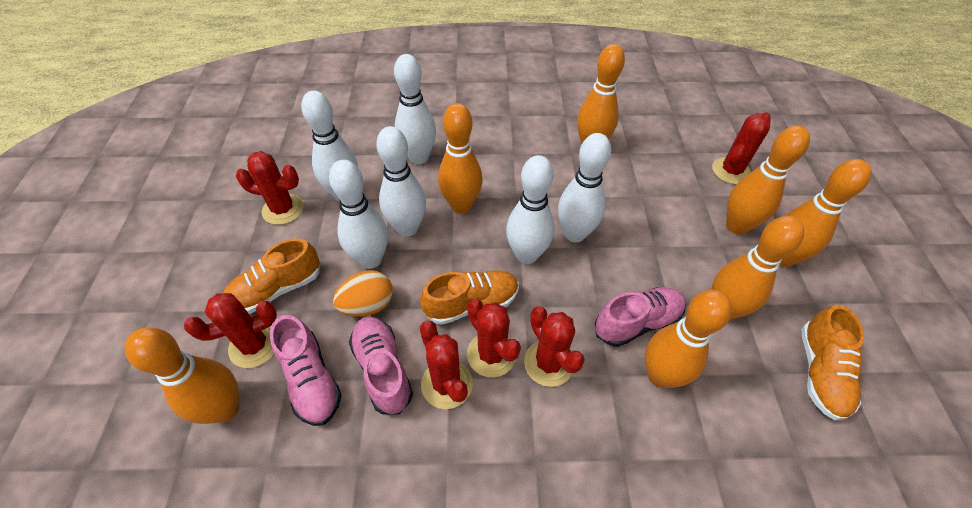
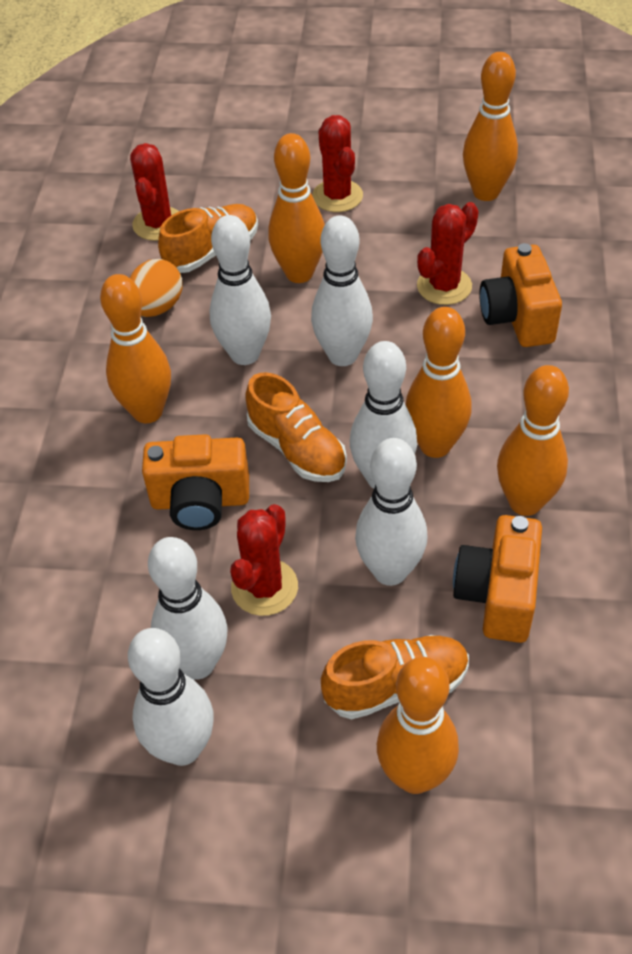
orange bowling pin: 7 -> 6
orange camera: 0 -> 3
pink shoe: 3 -> 0
red cactus: 6 -> 4

